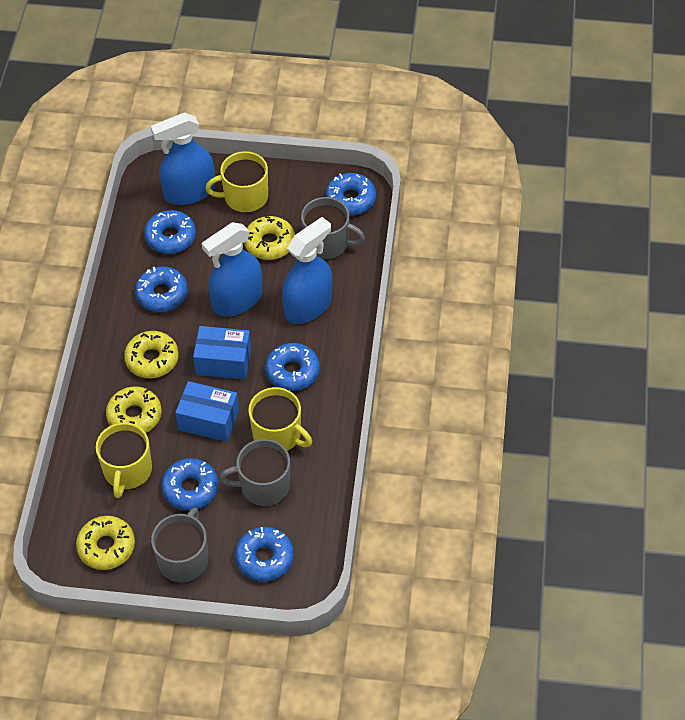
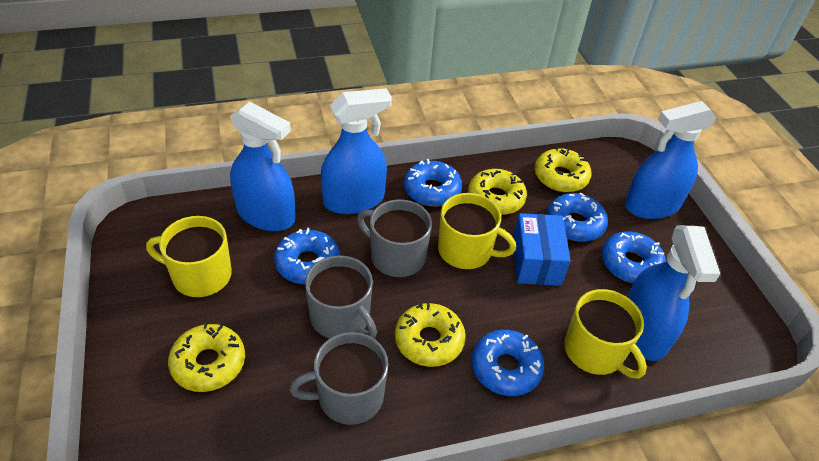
blue box: 2 -> 1
blue donut: 6 -> 5
blue spray bottle: 3 -> 4

